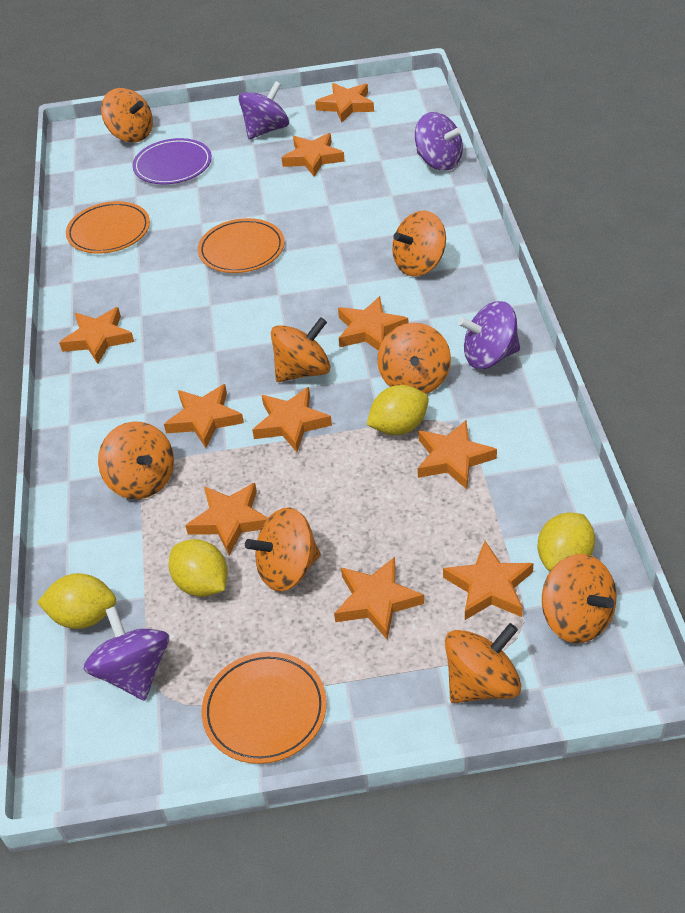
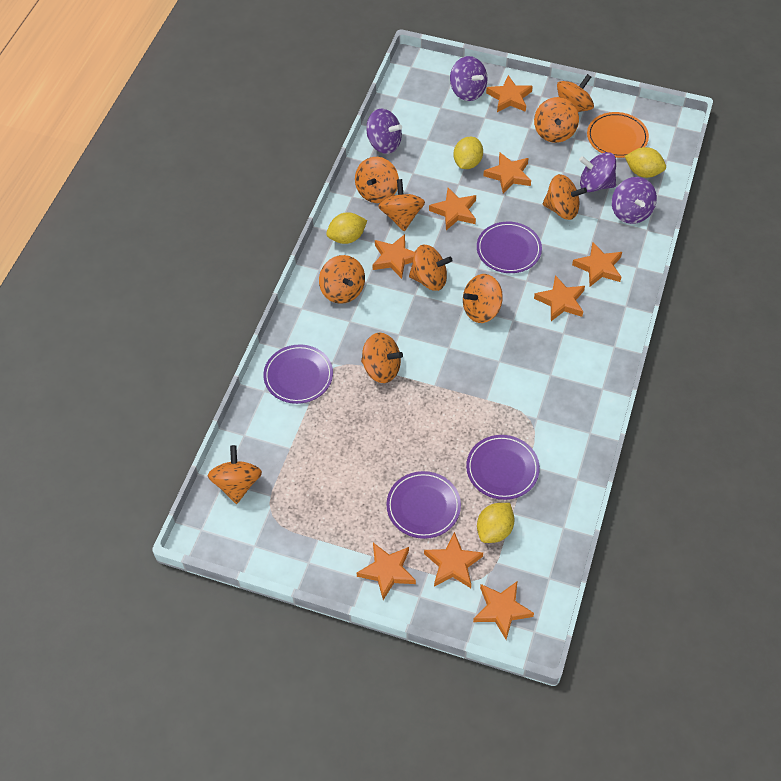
orange plate: 3 -> 1
orange spinning top: 8 -> 10
orange star: 10 -> 9
purple plate: 1 -> 4

